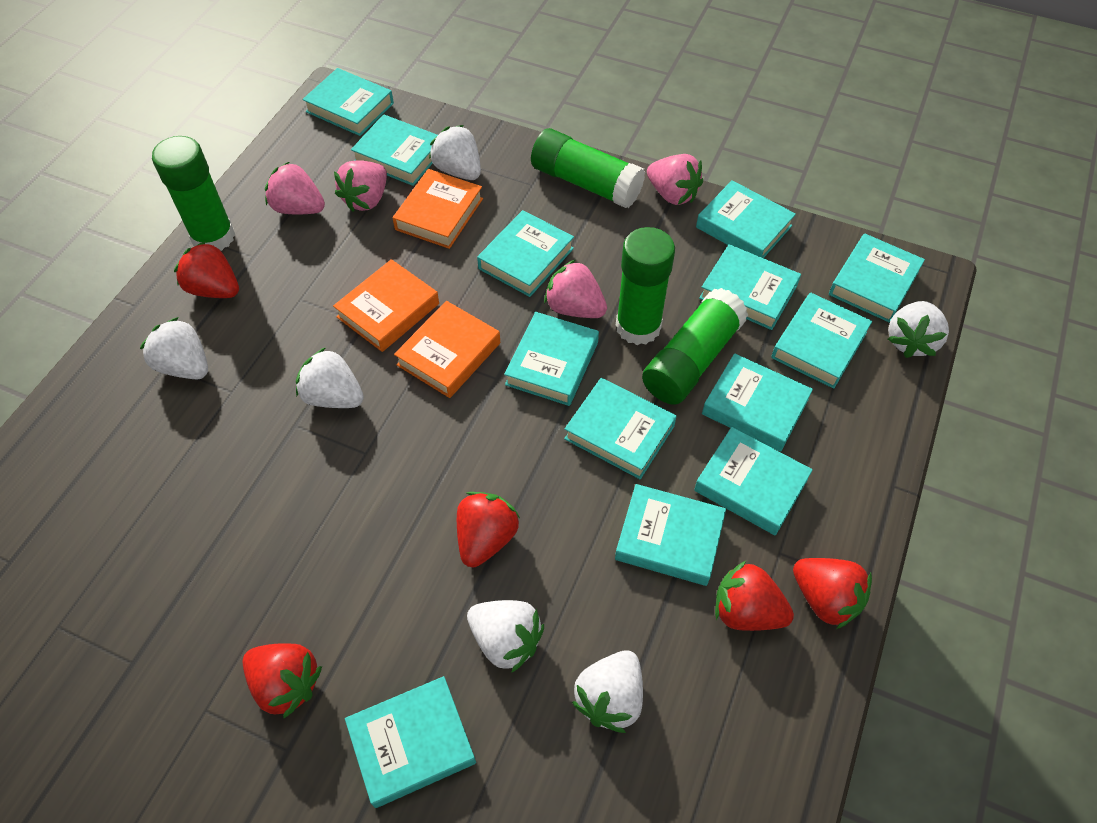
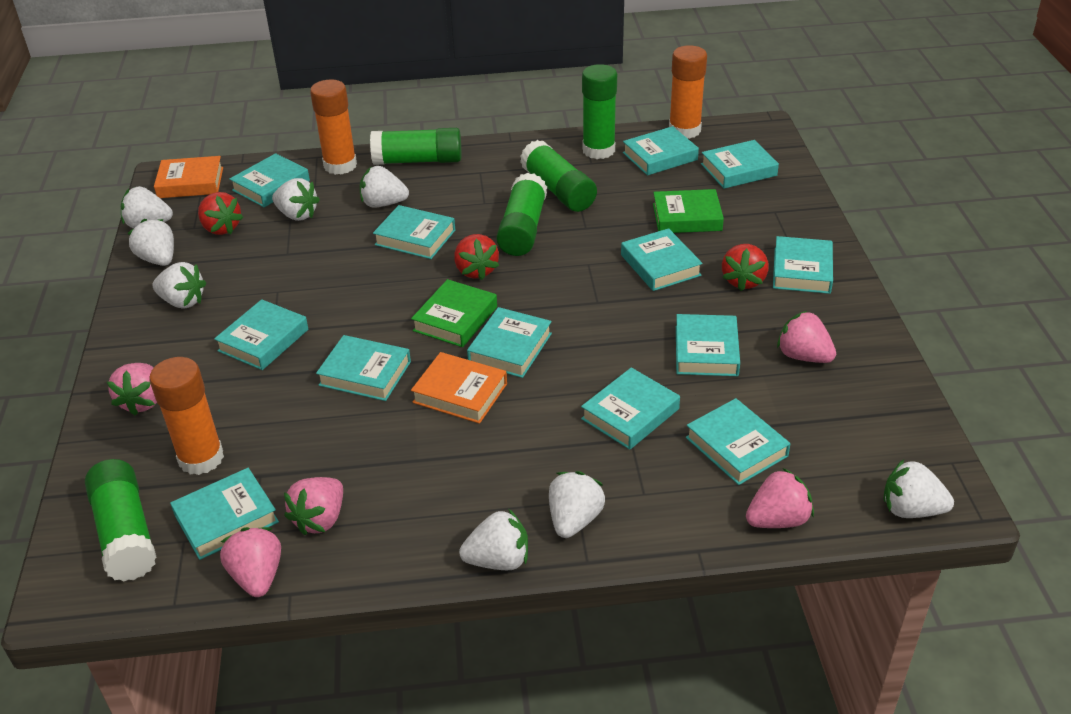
green book: 0 -> 2
green glue stick: 4 -> 5
orange book: 3 -> 2
orange glue stick: 0 -> 3
pink strawberry: 4 -> 5
red strawberry: 5 -> 3
white strawberry: 6 -> 8

